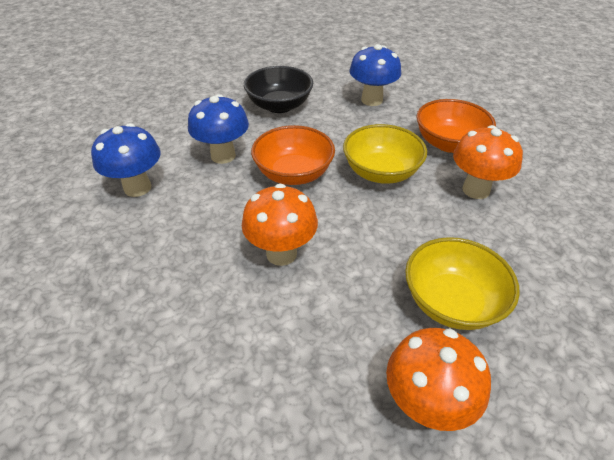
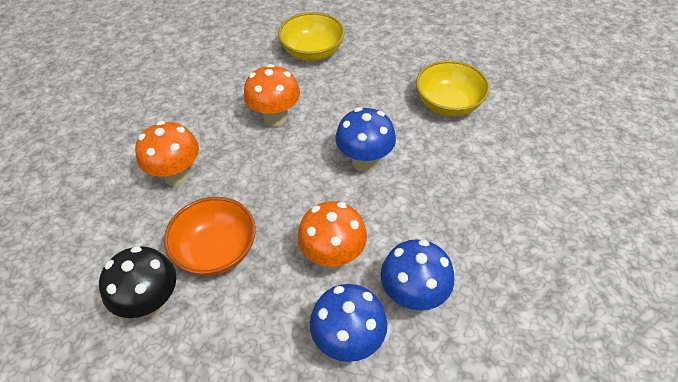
black bowl: 1 -> 0
black mushroom: 0 -> 1
orange bowl: 2 -> 1

